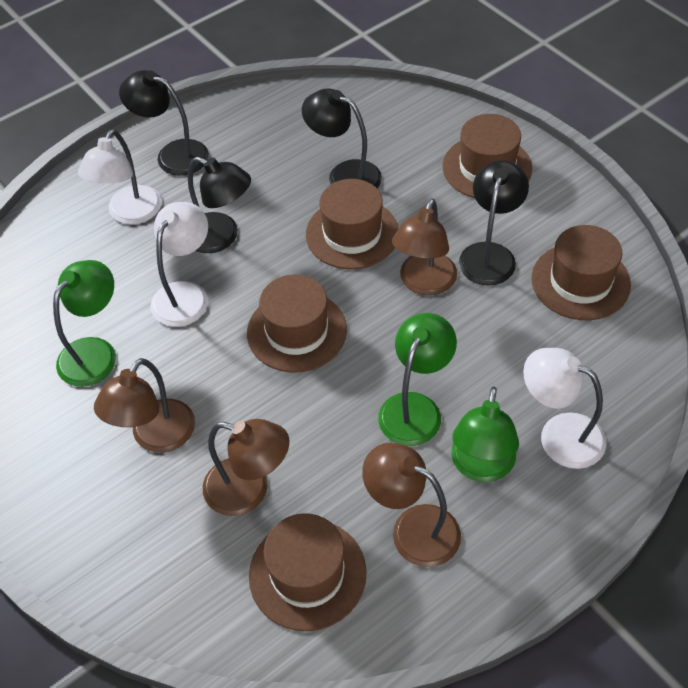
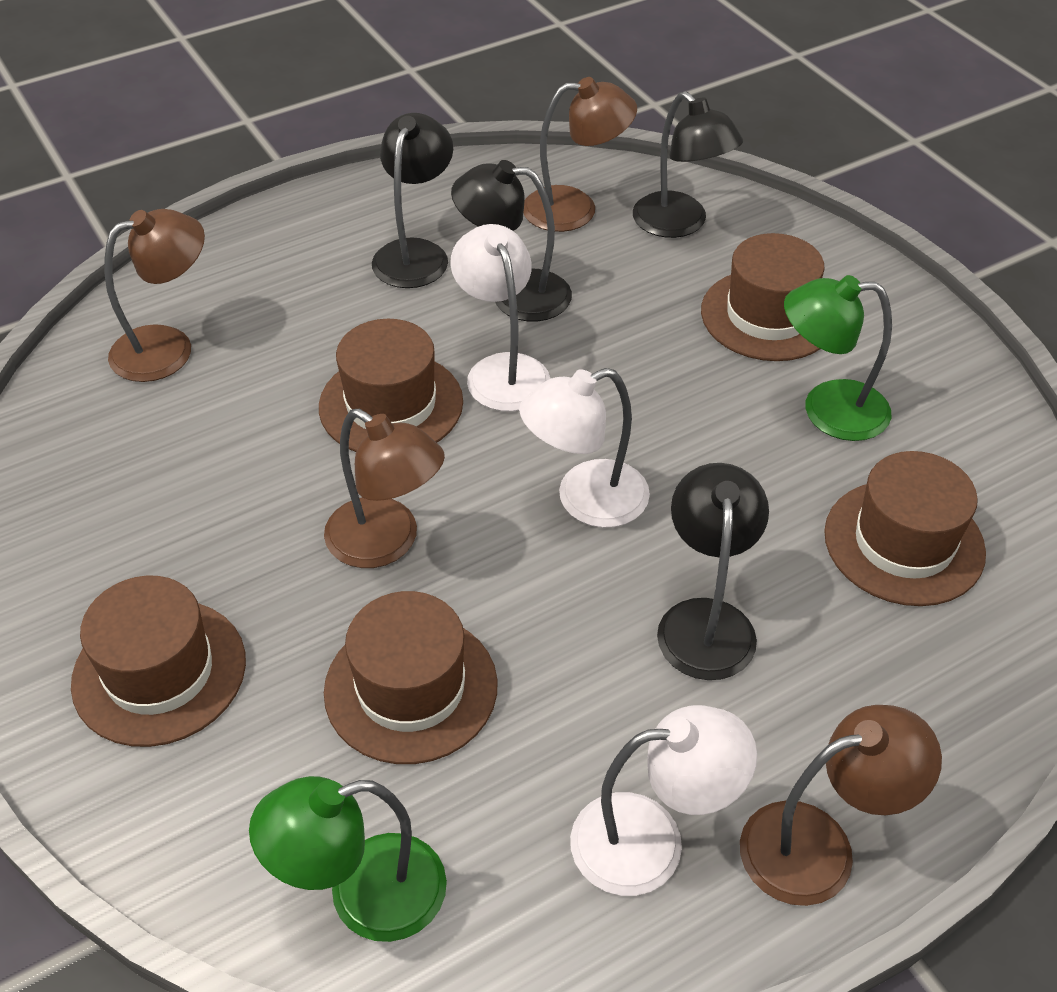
green lamp: 3 -> 2

